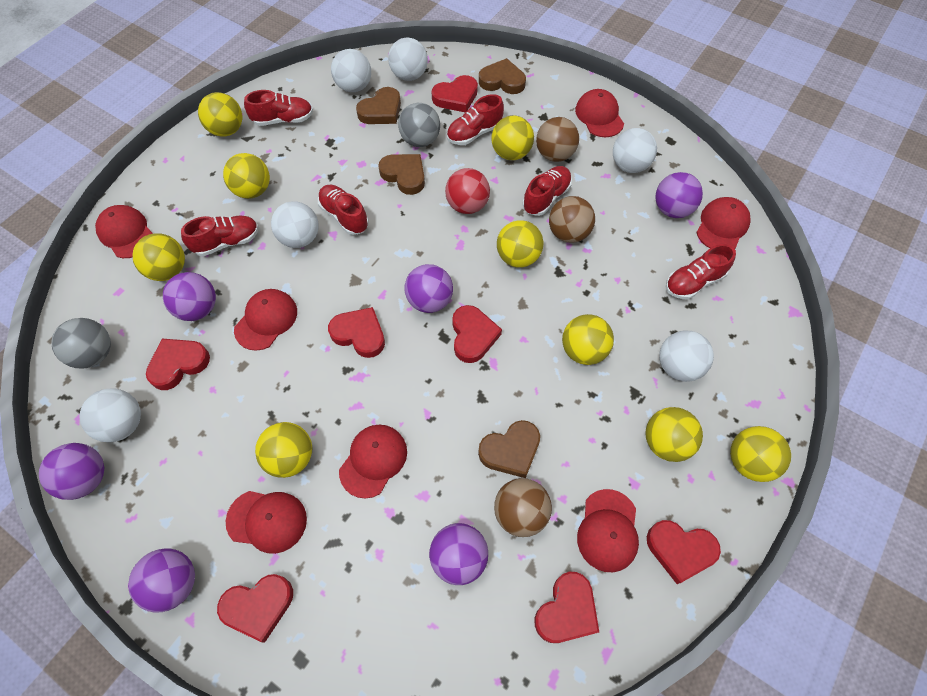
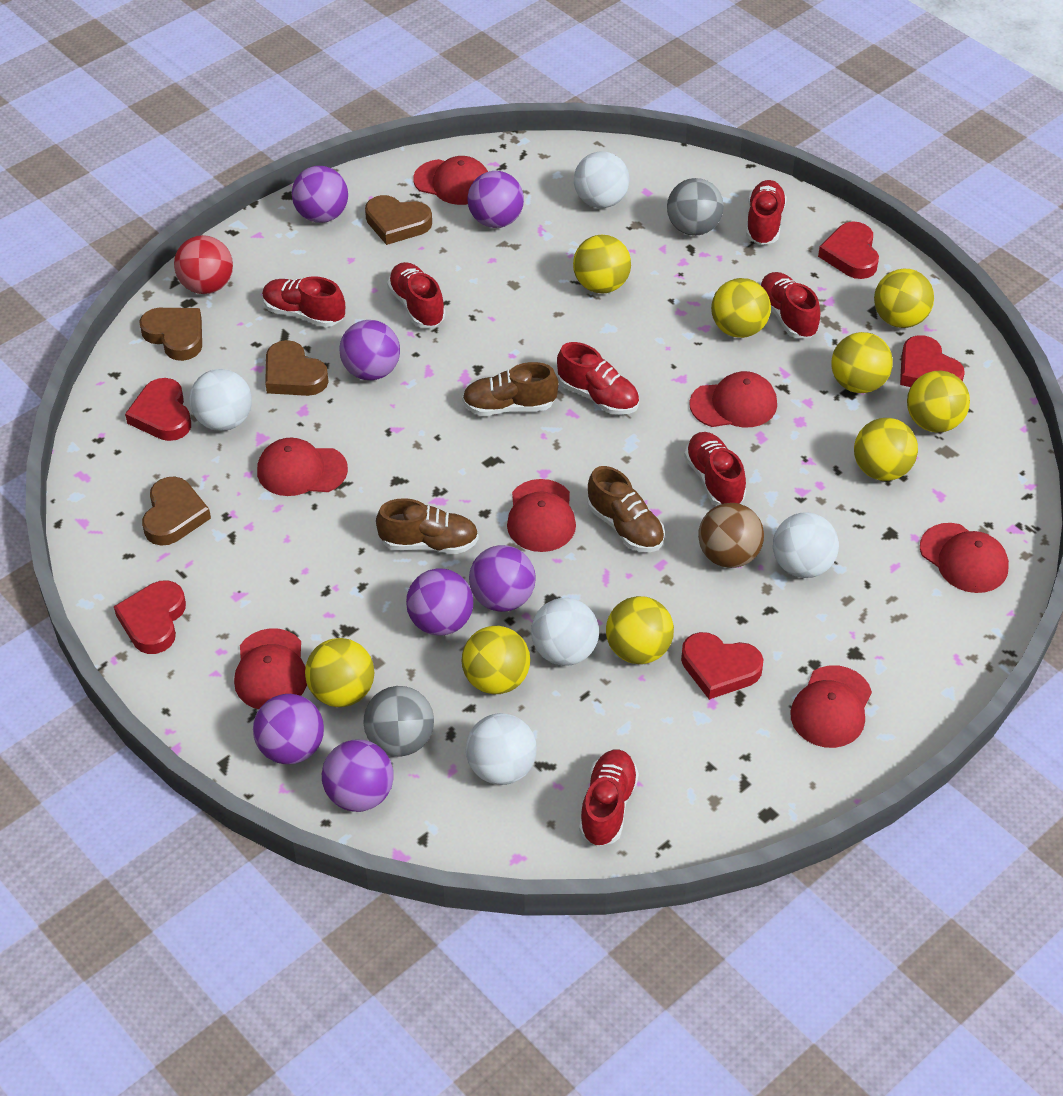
brown ball: 3 -> 1
brown shoe: 0 -> 3
purple ball: 6 -> 7
red heart: 7 -> 5
red shoe: 6 -> 7
white ball: 6 -> 5

